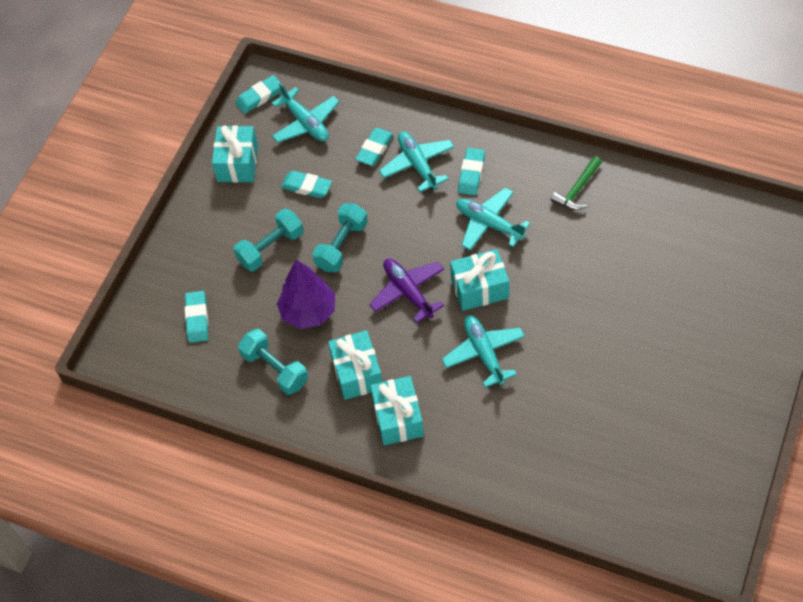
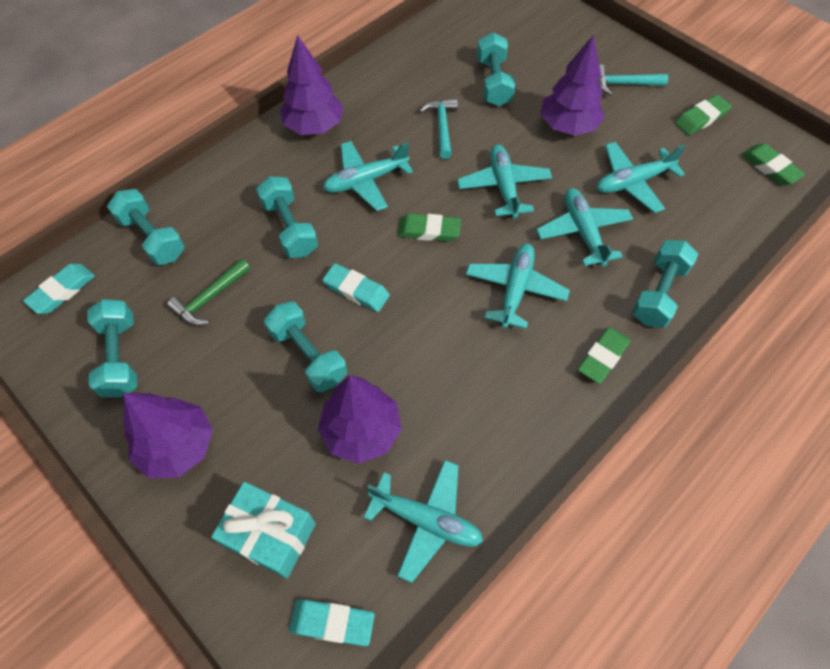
green eraser: 0 -> 4
purple plane: 1 -> 0
purple tree: 1 -> 4
turquoise dumbbell: 3 -> 6
turquoise eraser: 5 -> 3
turquoise gift: 4 -> 1
turquoise hammer: 0 -> 2
turquoise plane: 4 -> 6

